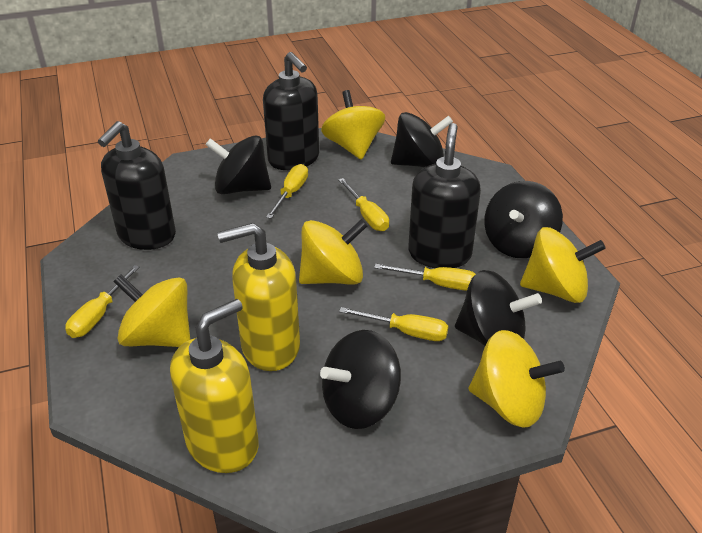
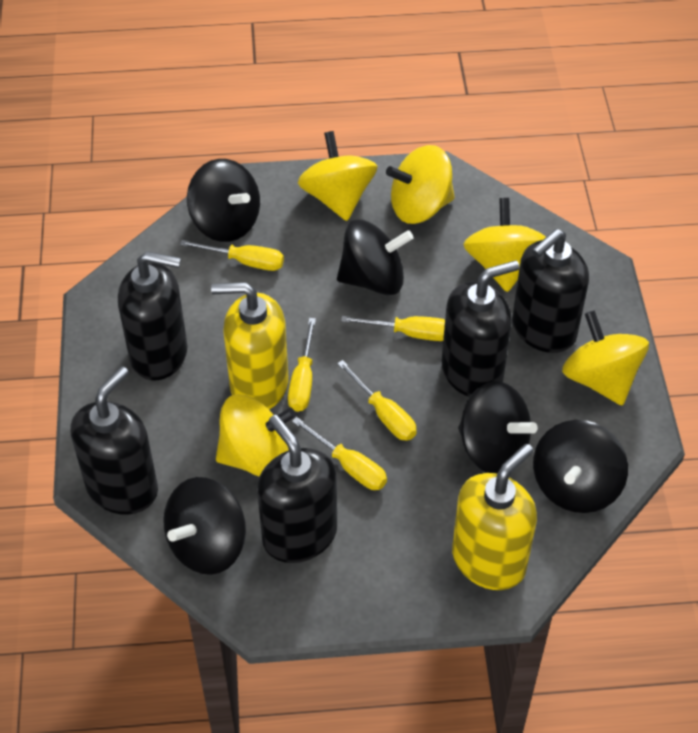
black soap dispenser: 3 -> 5

